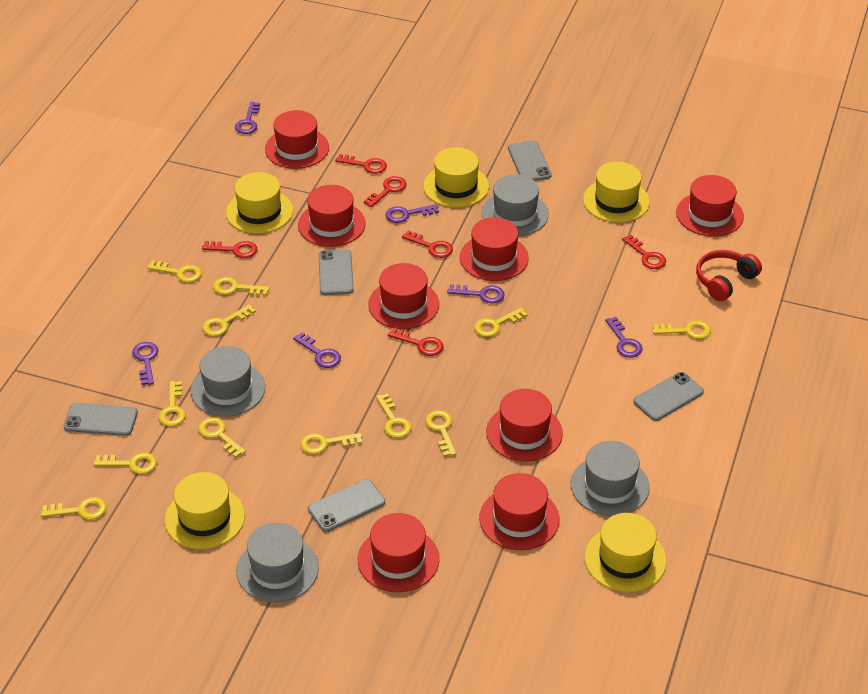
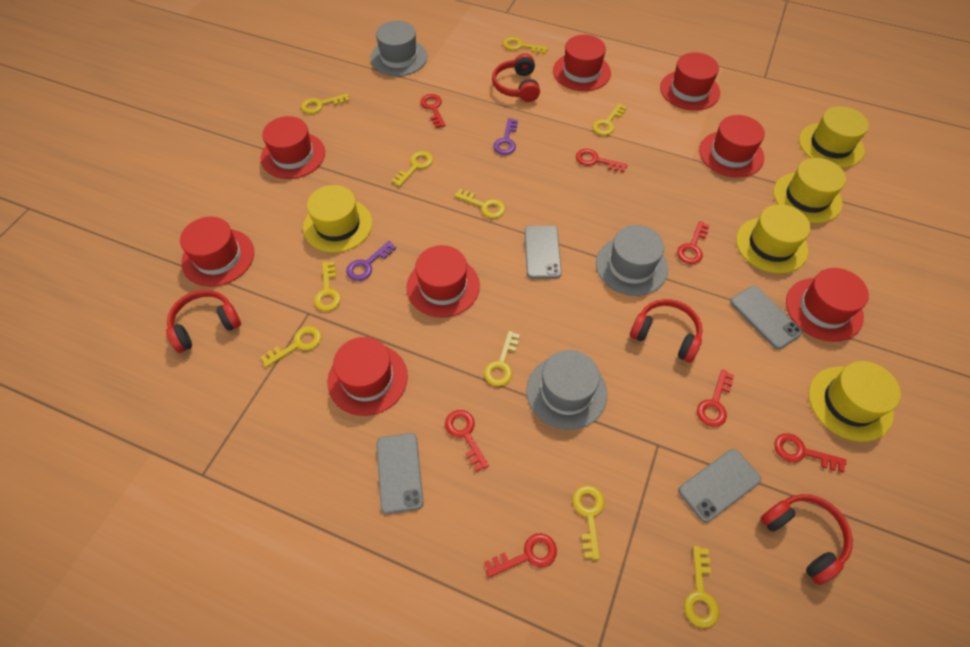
grey hat: 4 -> 3
grey phone: 5 -> 4
purple key: 6 -> 2
red headphones: 1 -> 4
red key: 6 -> 7
yellow key: 12 -> 10

